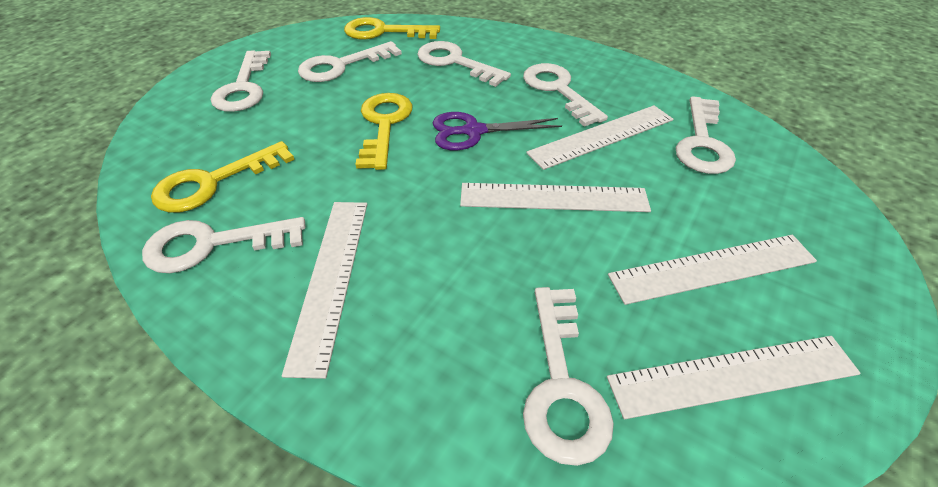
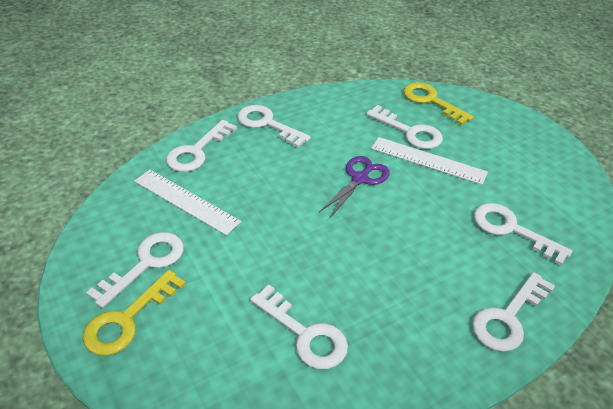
white ruler: 5 -> 2
yellow key: 3 -> 2

